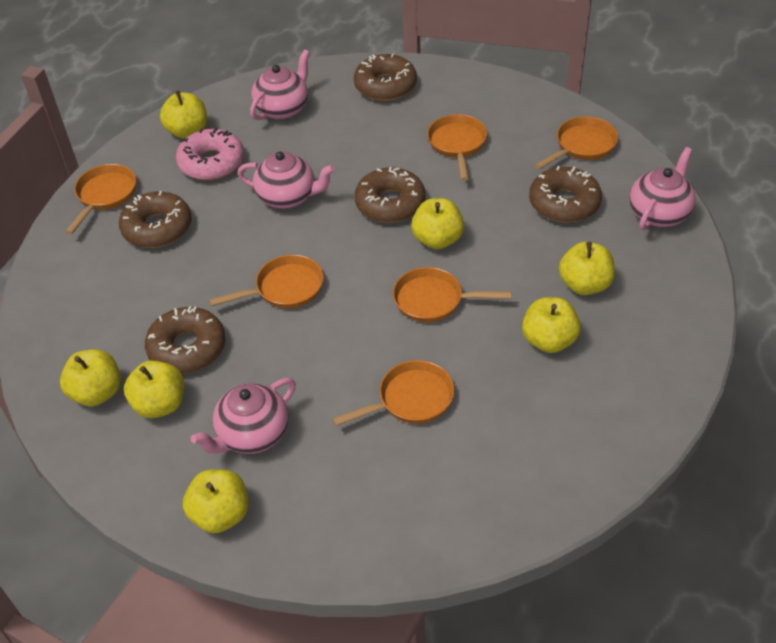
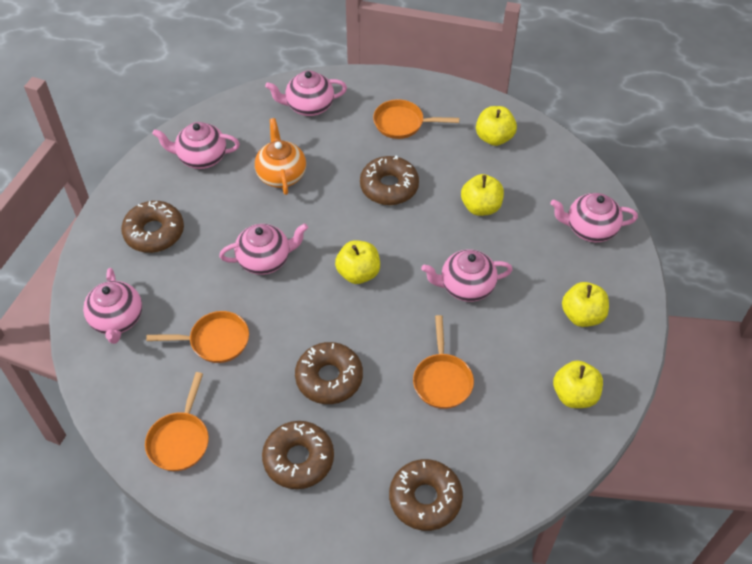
orange pan: 6 -> 4
orange teapot: 0 -> 1
pink donut: 1 -> 0
pink teapot: 4 -> 6
yellow apple: 7 -> 5

